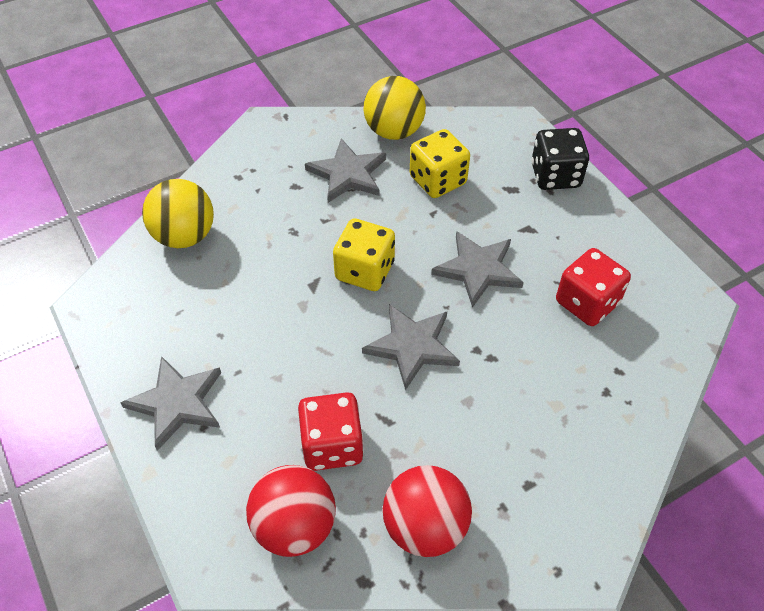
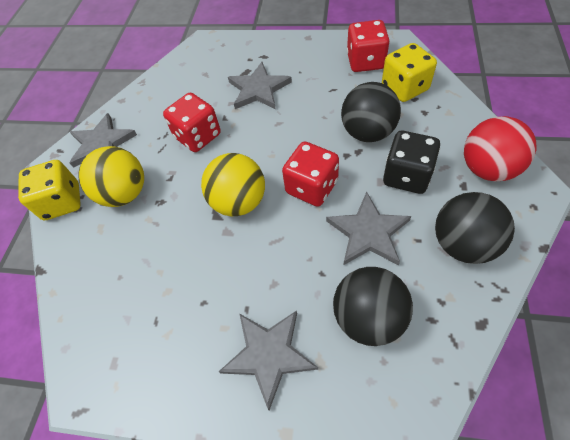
black ball: 0 -> 3
red ball: 2 -> 1
red dice: 2 -> 3

